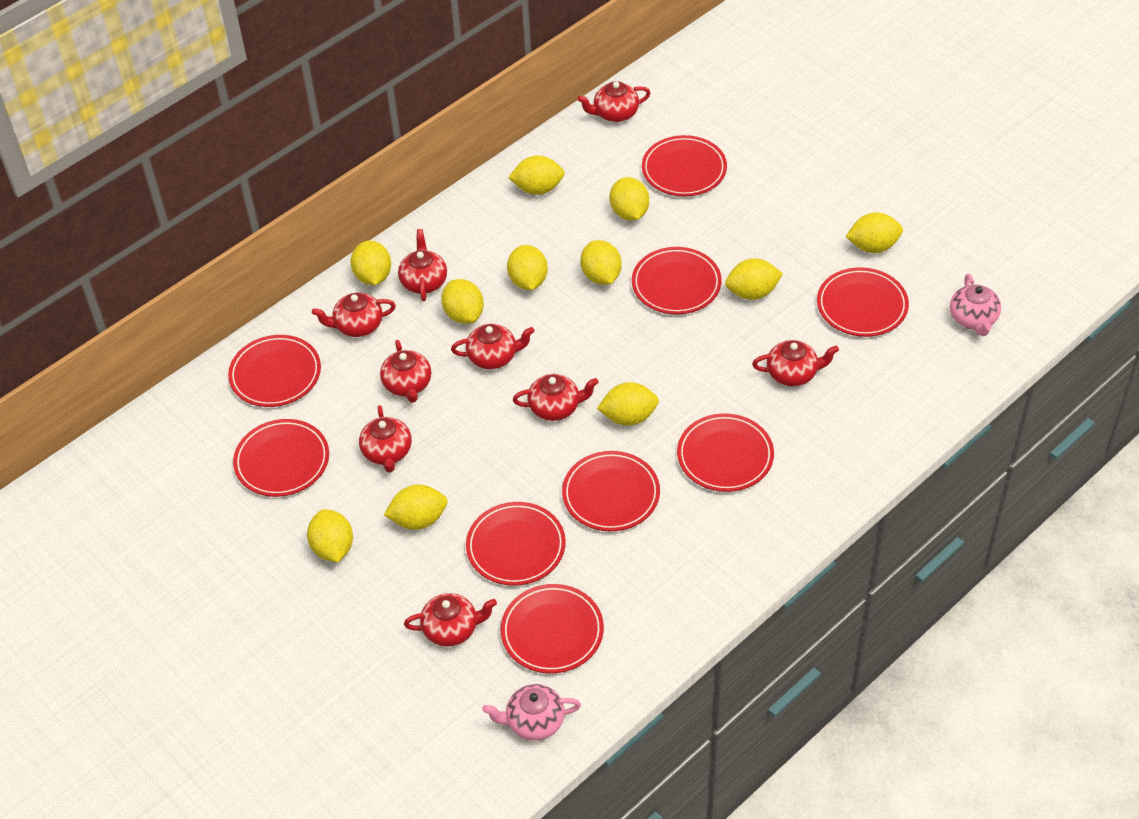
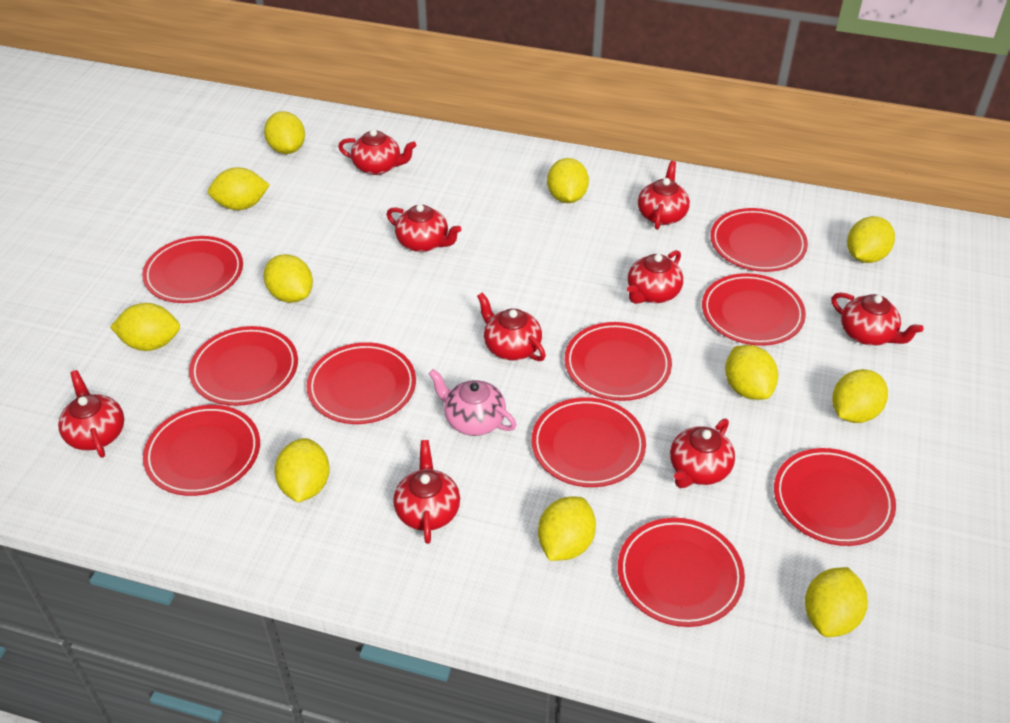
pink teapot: 2 -> 1
red plate: 9 -> 10

